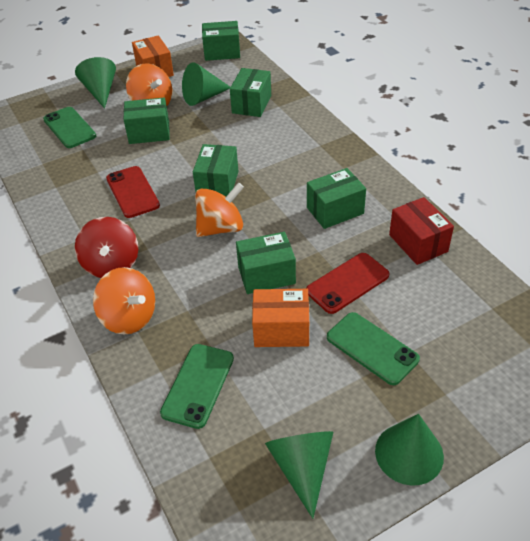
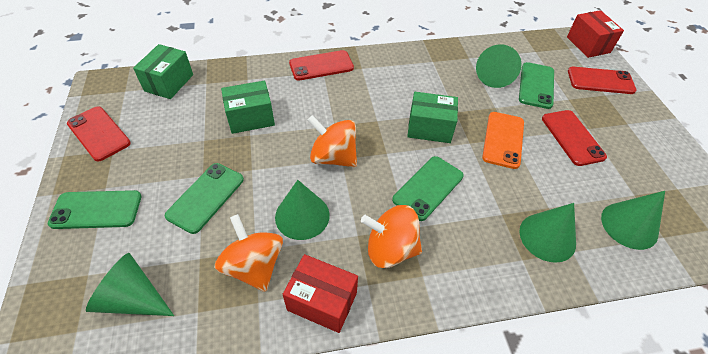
green box: 6 -> 3
green cone: 4 -> 5
green phone: 3 -> 4
orange box: 2 -> 0
orange phone: 0 -> 1
red box: 1 -> 2
red phone: 2 -> 4
red spinning top: 1 -> 0

